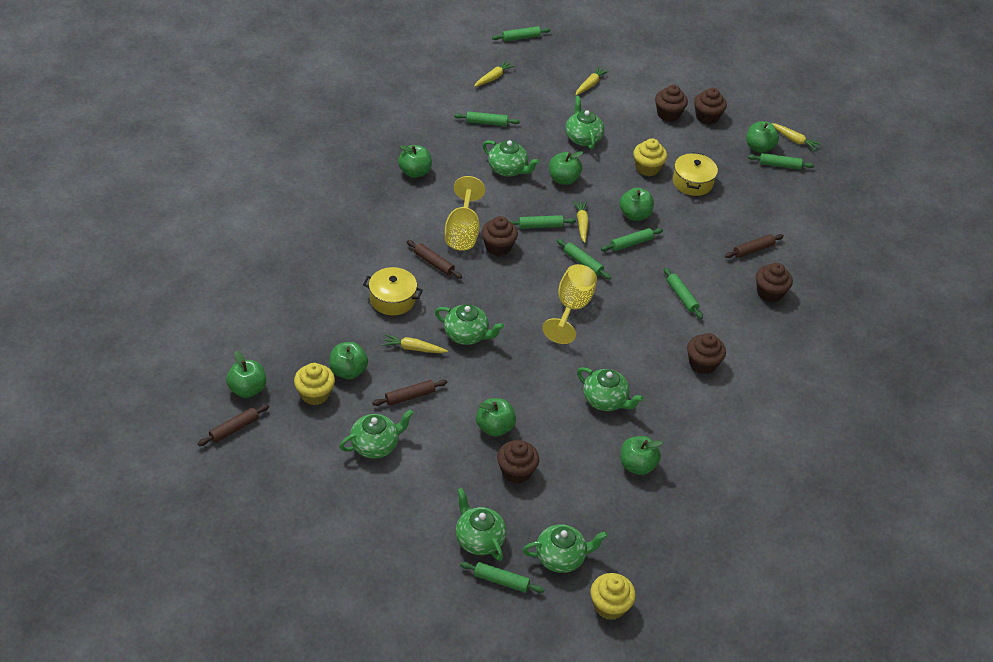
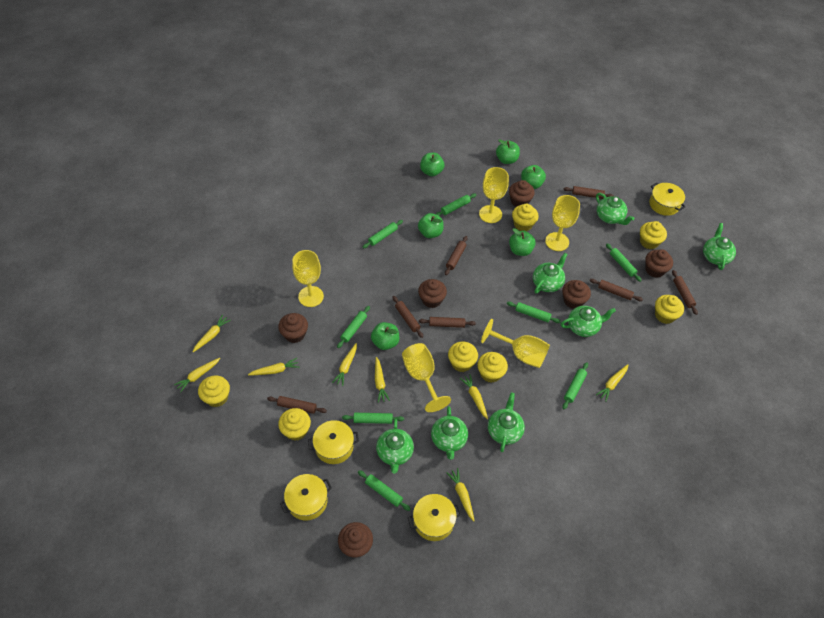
brown rolling pin: 4 -> 7
green apple: 8 -> 6
yellow carrot: 5 -> 8
yellow cupcake: 3 -> 7
yellow goblet: 2 -> 5
yellow pot: 2 -> 4

